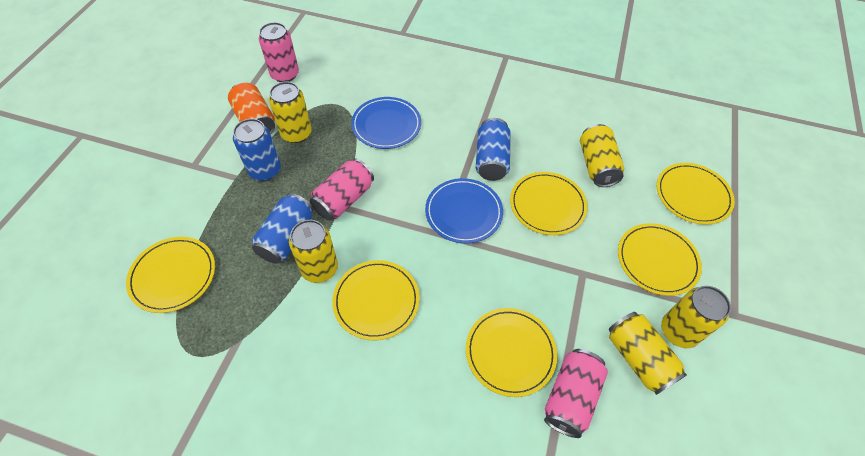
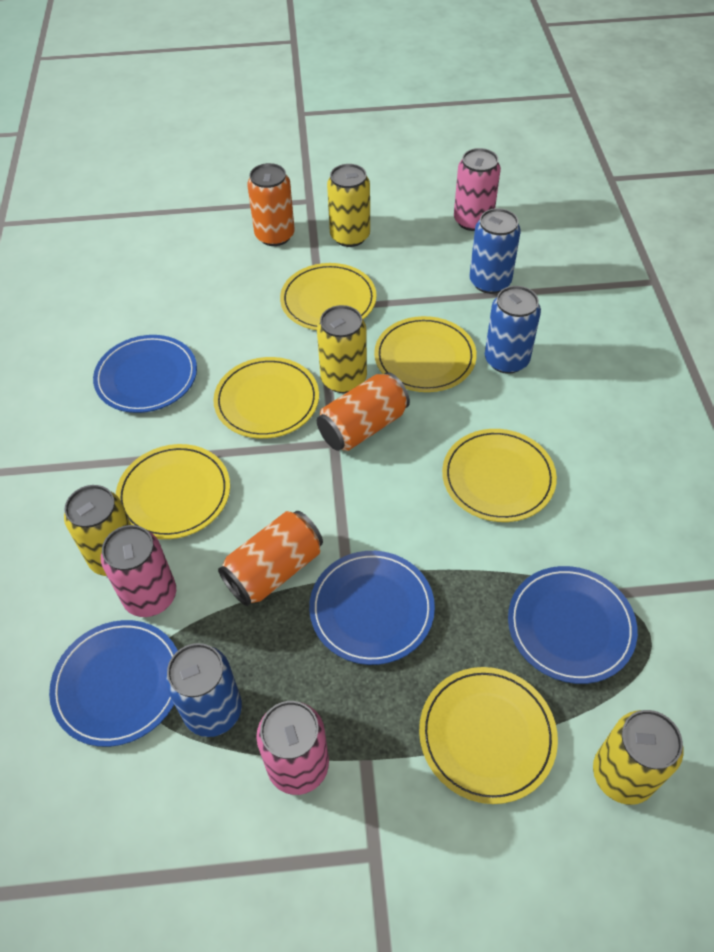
blue plate: 2 -> 4
orange can: 1 -> 3
yellow can: 5 -> 4

